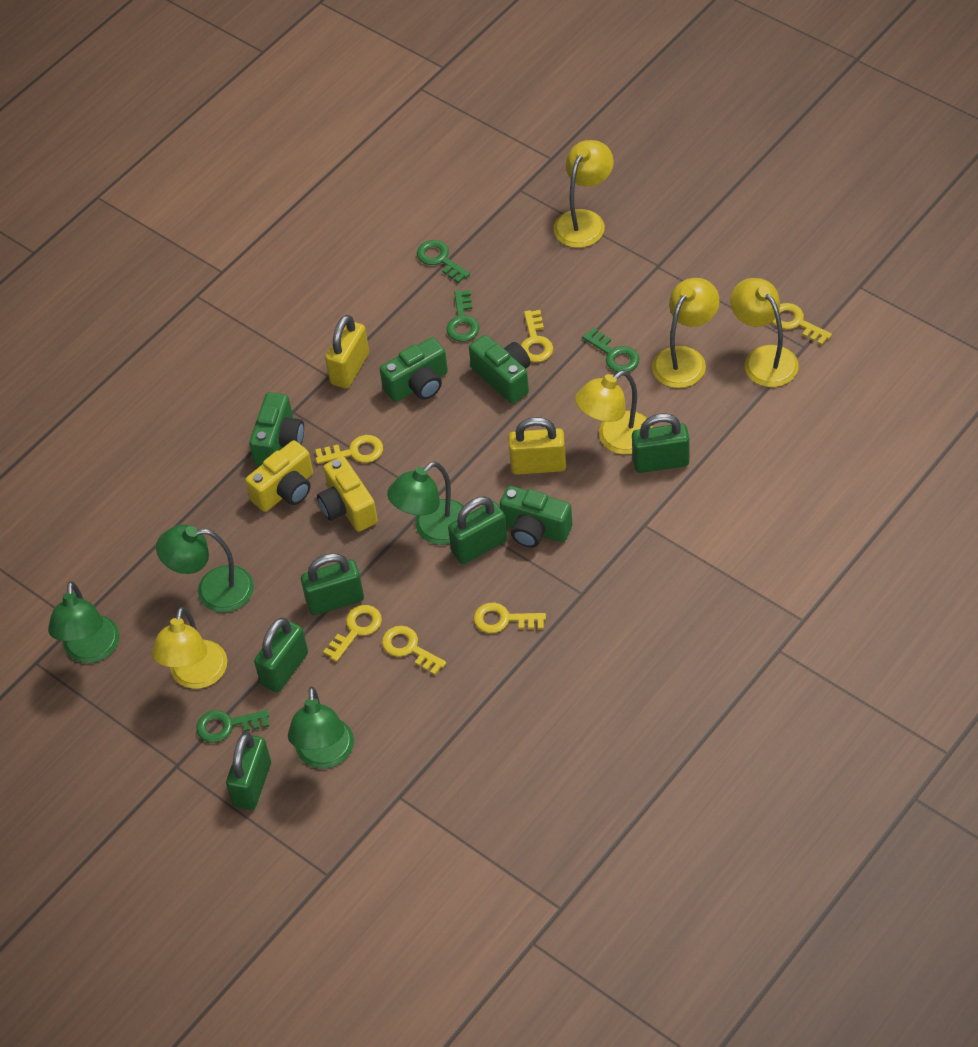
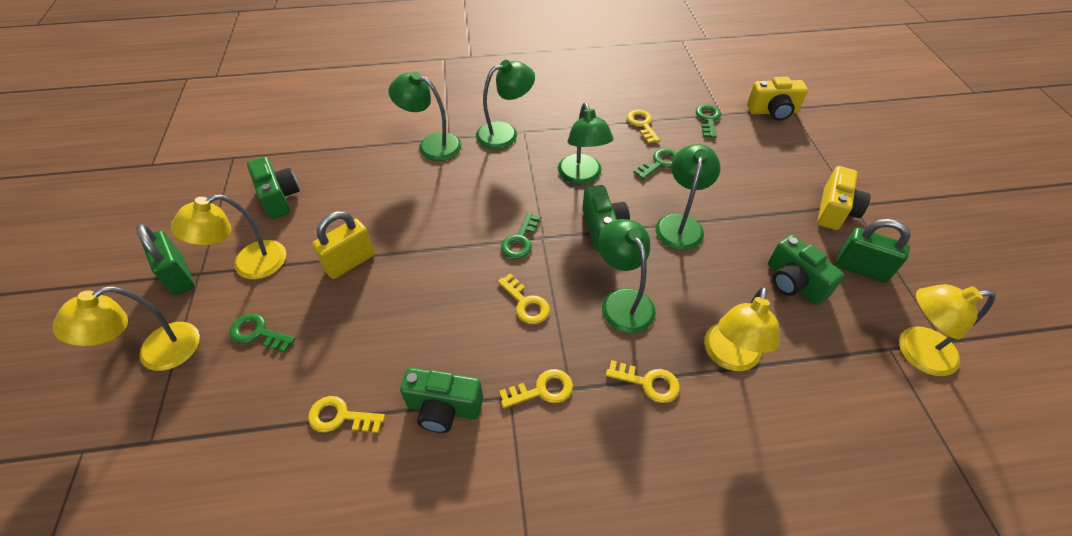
green lamp: 4 -> 5
green padlock: 5 -> 2
yellow key: 6 -> 5
yellow lamp: 5 -> 4
yellow padlock: 2 -> 1

